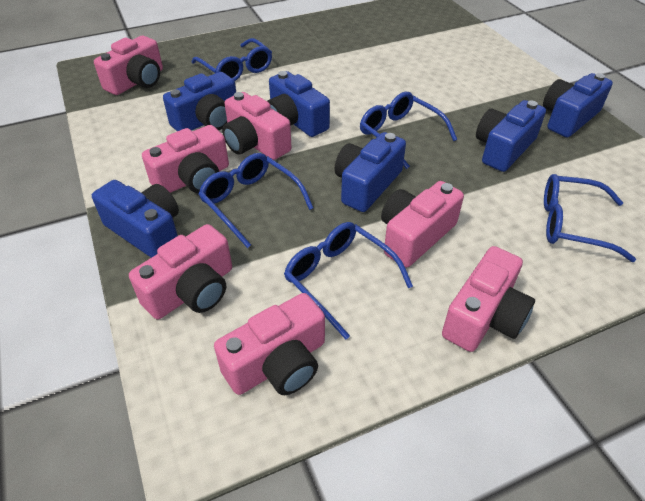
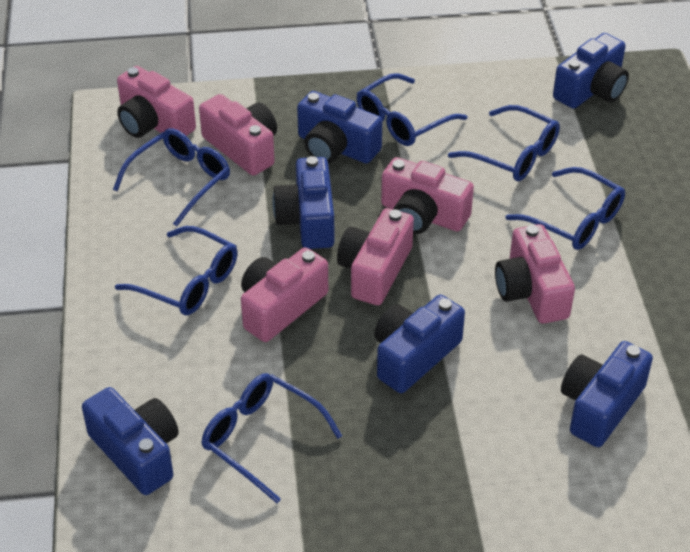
blue glasses: 5 -> 6
pink camera: 7 -> 6

